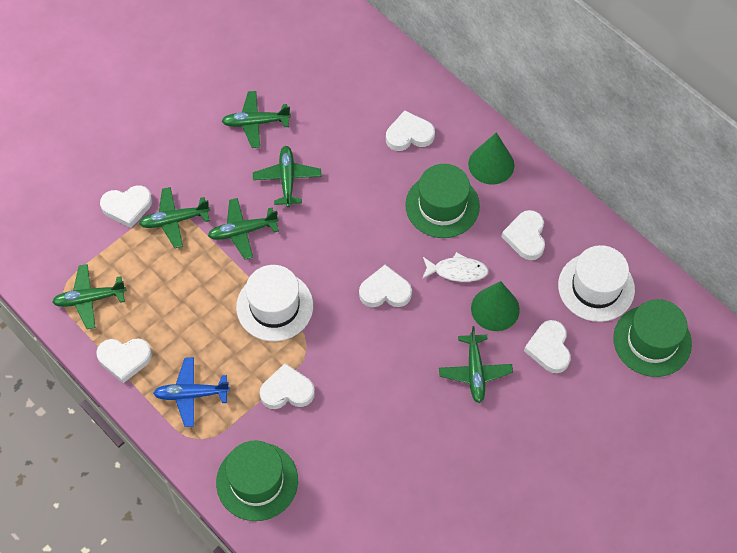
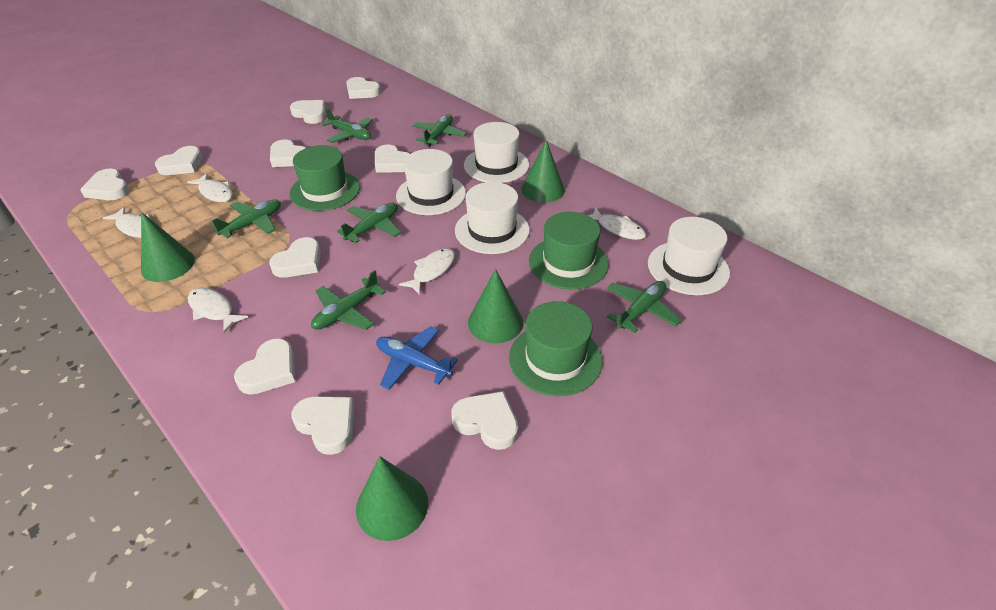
green cone: 2 -> 4
white fish: 1 -> 5
white hat: 2 -> 4
white heart: 7 -> 10

